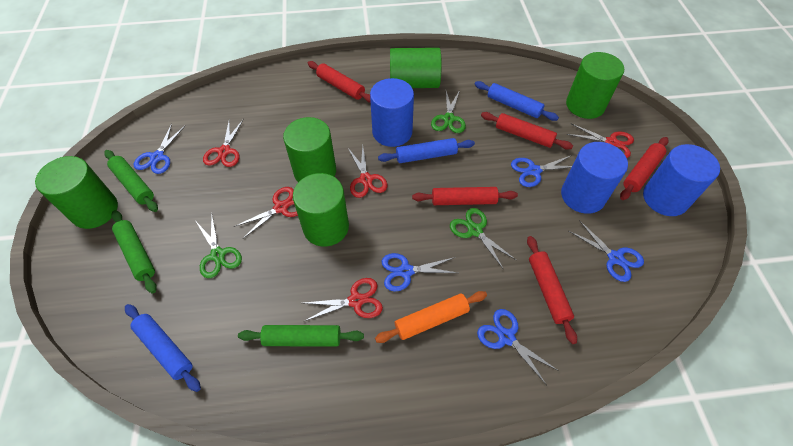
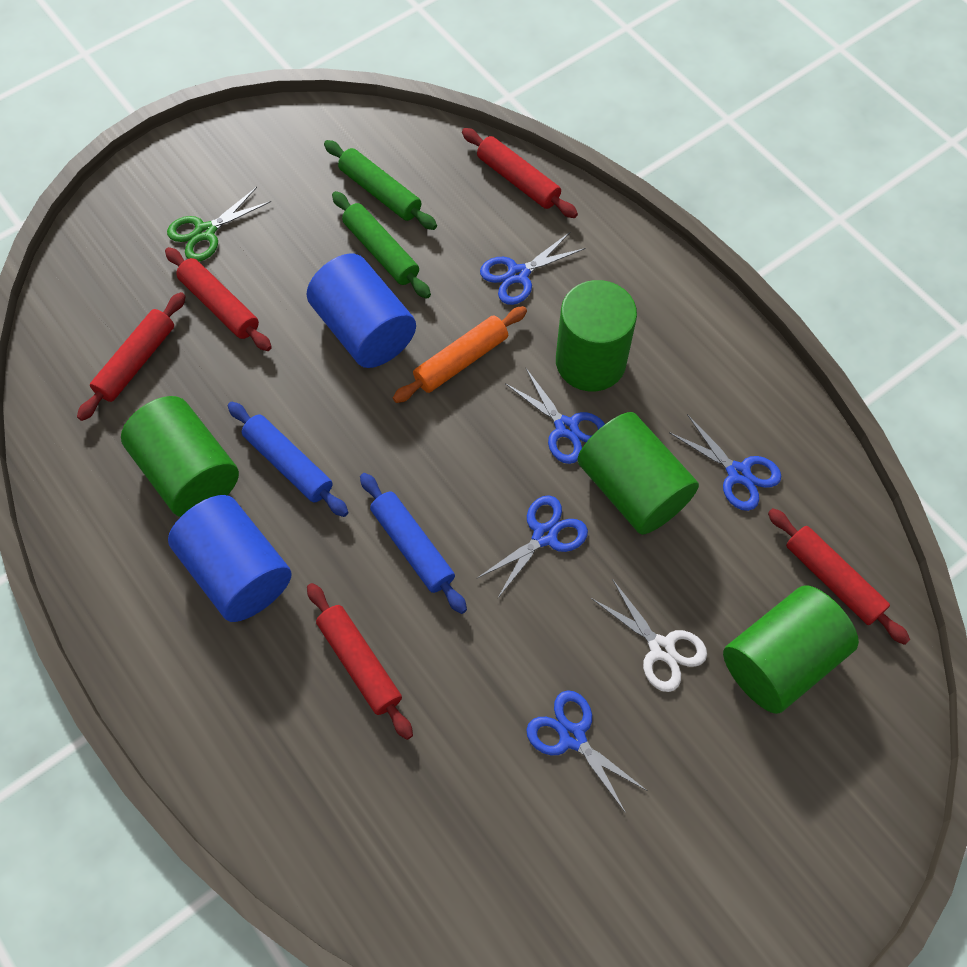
blue cylinder: 3 -> 2
blue rolling pin: 3 -> 2
green cylinder: 5 -> 4
green rolling pin: 3 -> 2
green scissors: 3 -> 1
red scissors: 5 -> 0
white scissors: 0 -> 1

